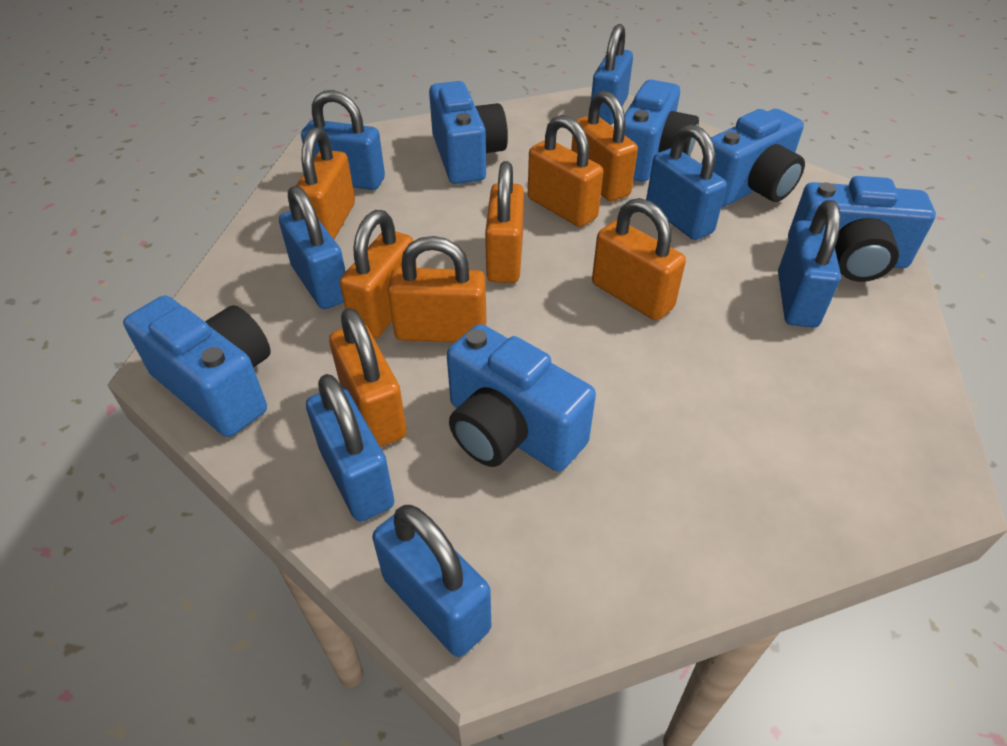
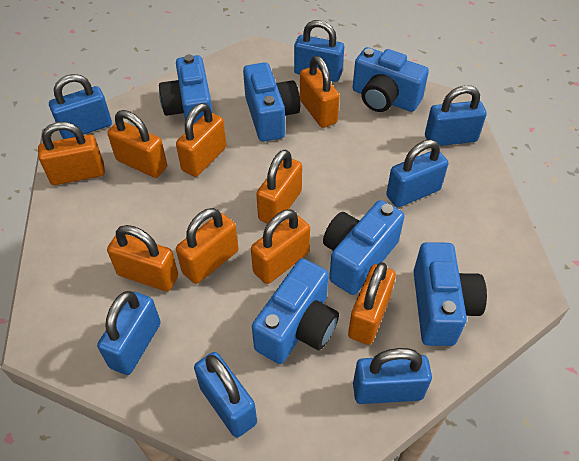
orange padlock: 8 -> 9

